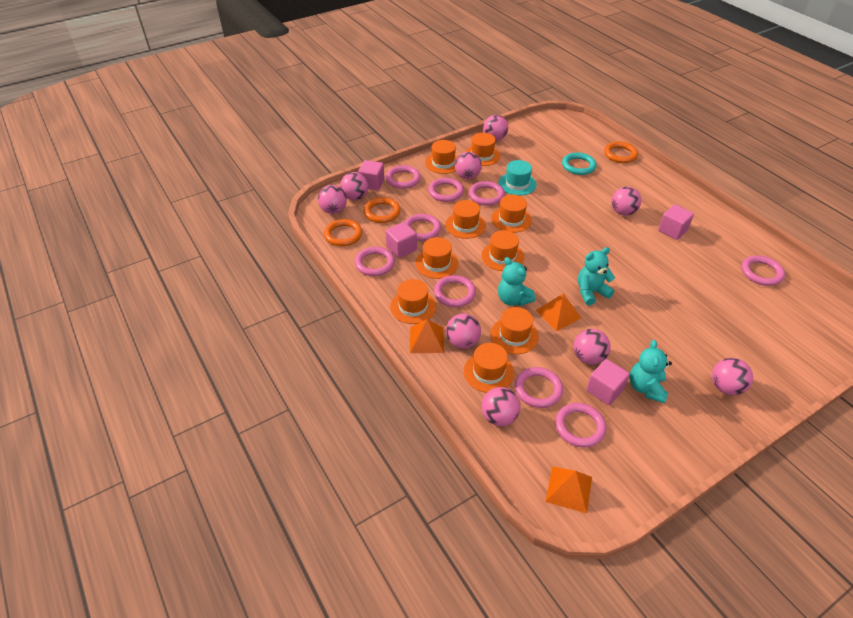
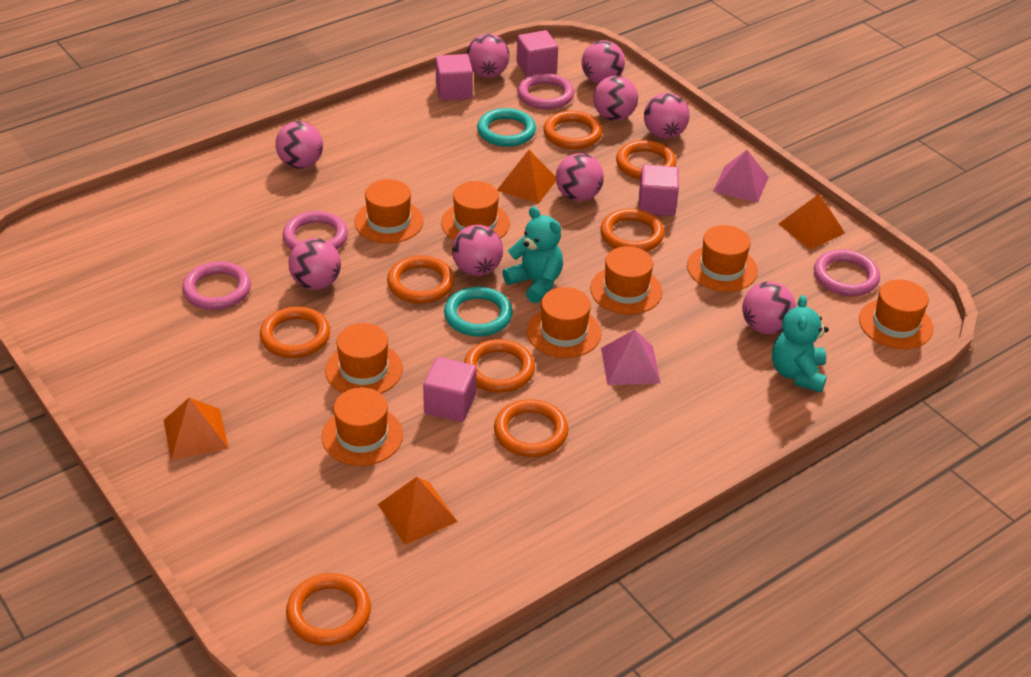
orange hat: 9 -> 8
orange pyramid: 3 -> 4
orange ring: 3 -> 8
pink pyramid: 0 -> 2
pink ring: 9 -> 4
turquoise hat: 1 -> 0
turquoise ring: 1 -> 2
turquoise teddy bear: 3 -> 2

